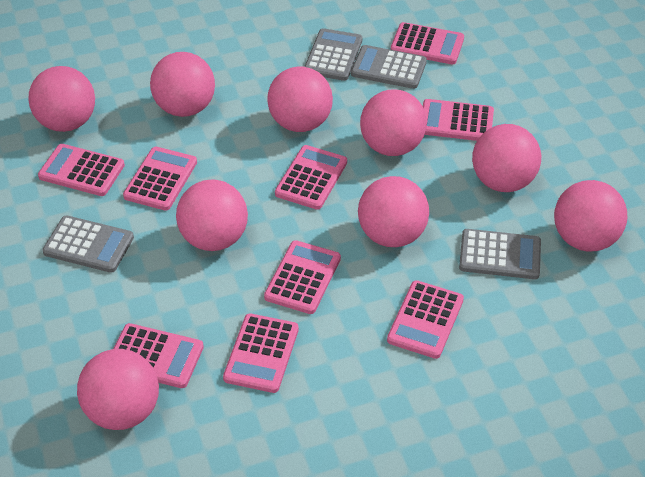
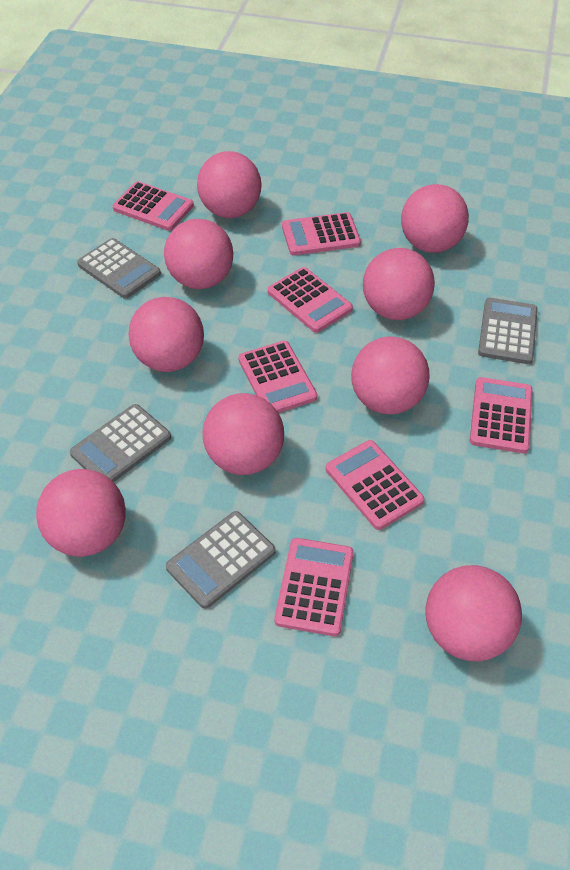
pink calculator: 9 -> 7

